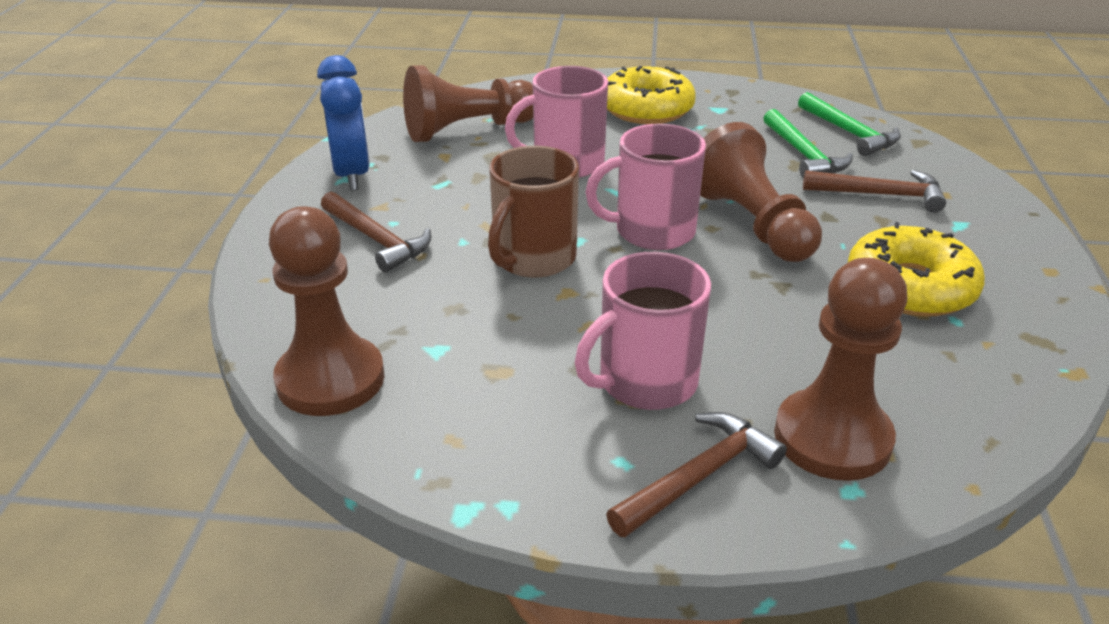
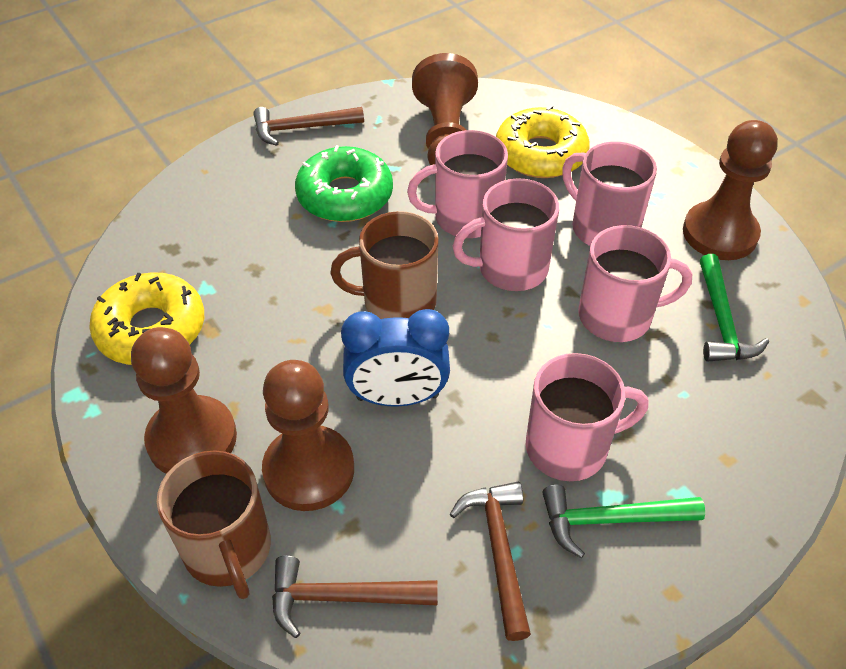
brown mug: 1 -> 2
green donut: 0 -> 1
pink mug: 3 -> 5

